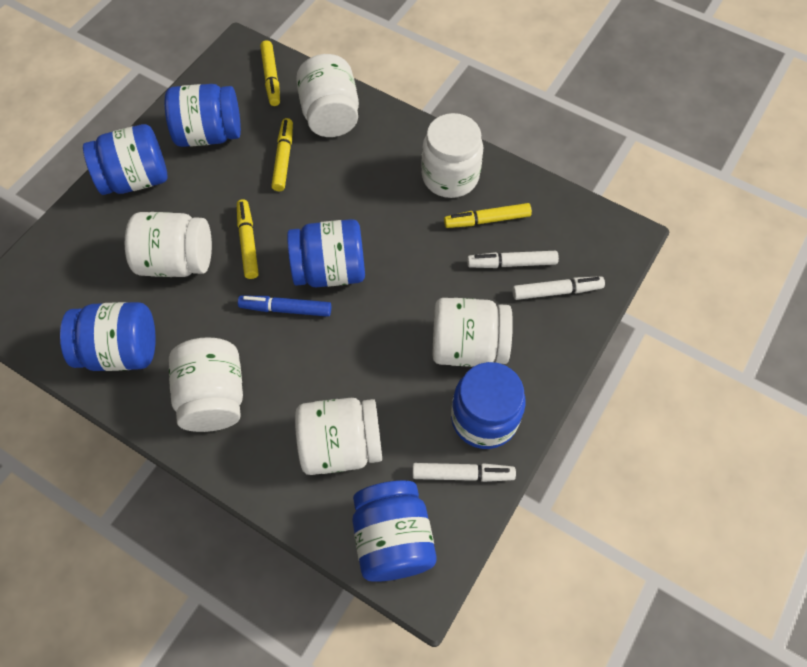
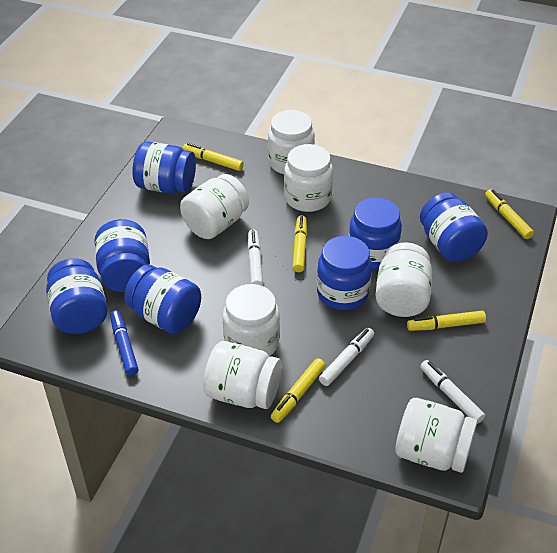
blue jar: 6 -> 7
white jar: 6 -> 7
yellow marker: 4 -> 5

